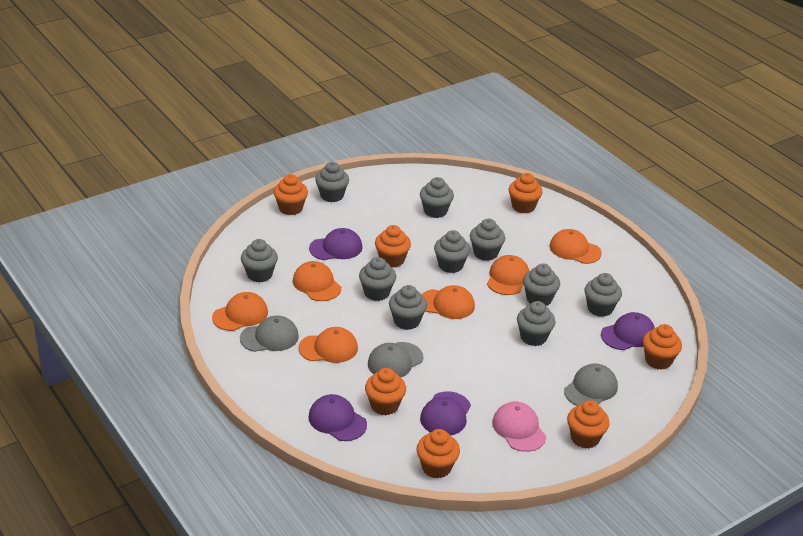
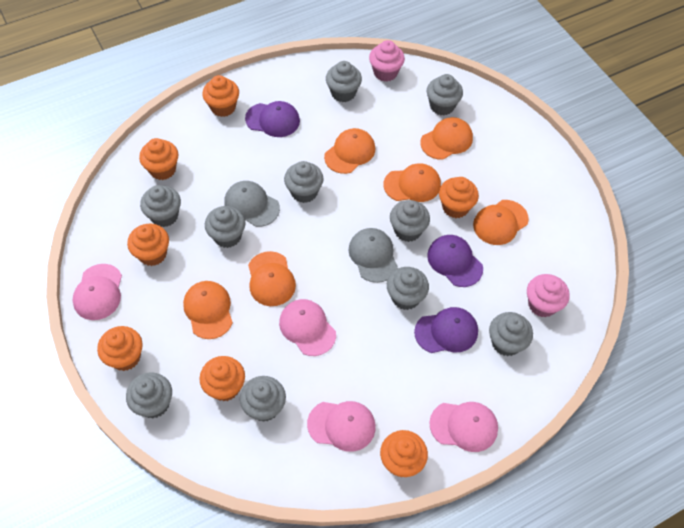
grey cap: 3 -> 2
pink cap: 1 -> 4
pink cupcake: 0 -> 2
purple cap: 4 -> 3

